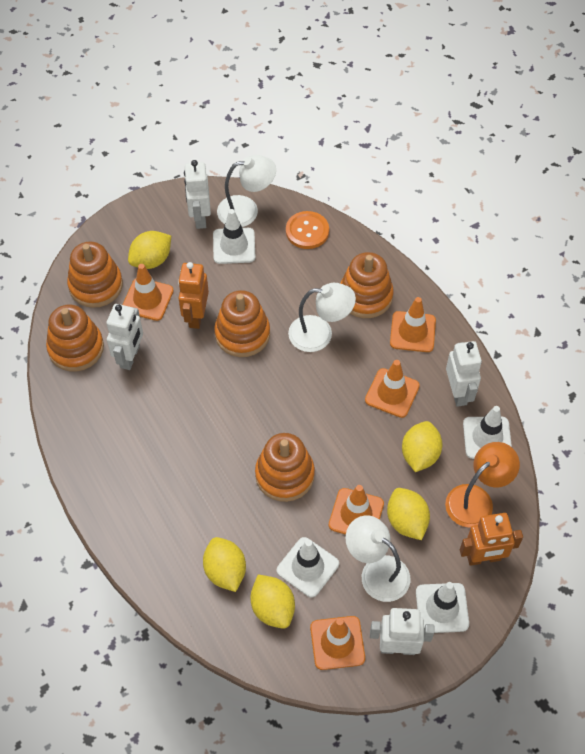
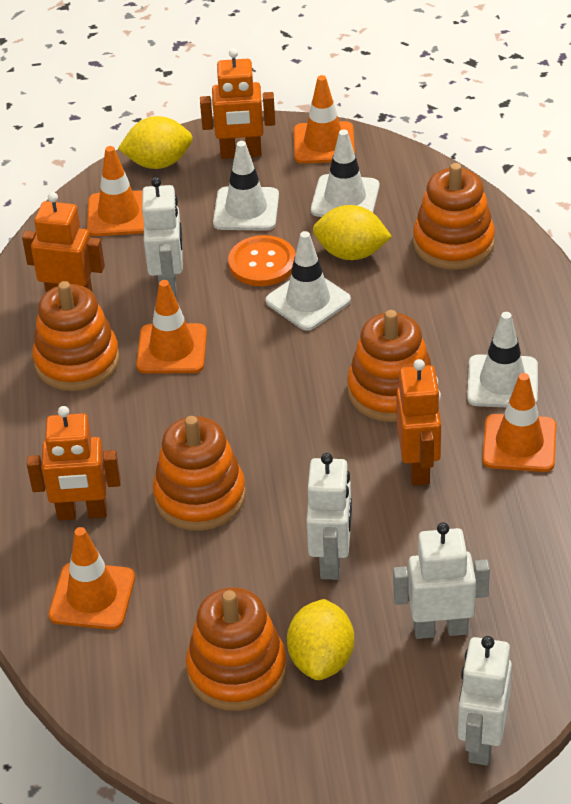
orange lamp: 1 -> 0
orange robot: 2 -> 4
white lamp: 3 -> 0
yellow lemon: 5 -> 3

